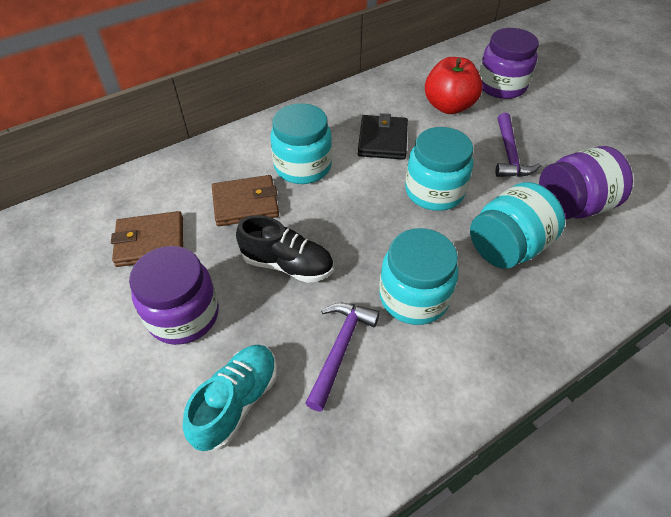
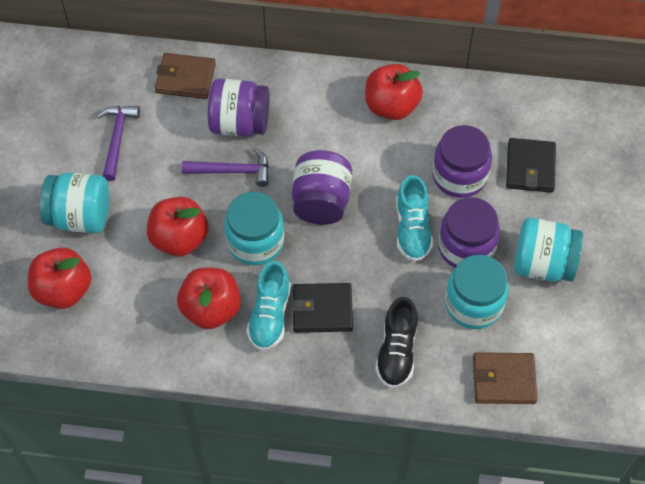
black wallet: 1 -> 2
purple jar: 3 -> 4
red apple: 1 -> 4
turquoise shoe: 1 -> 2

